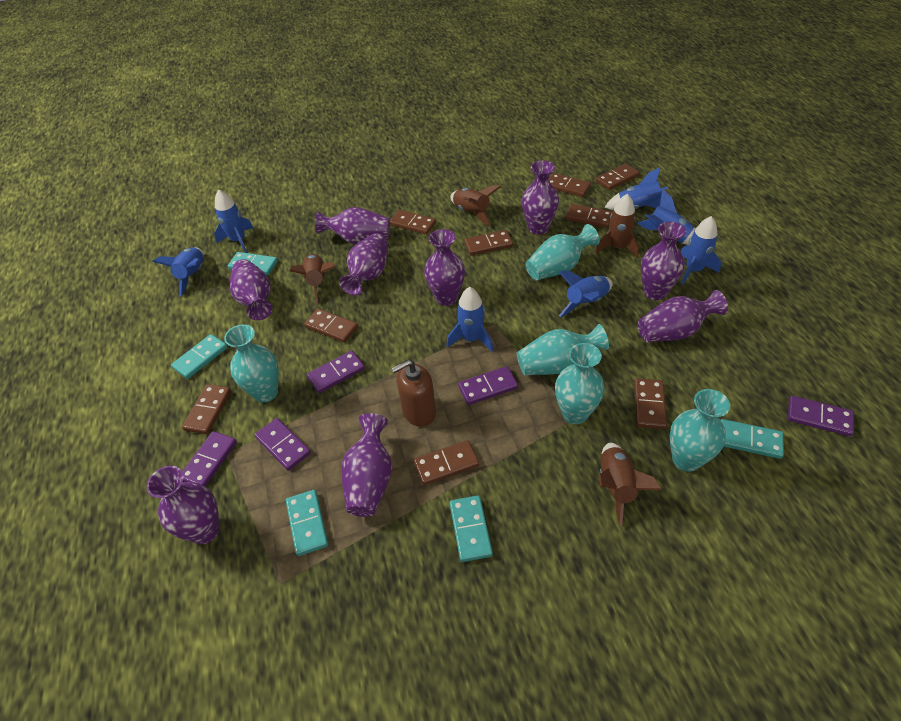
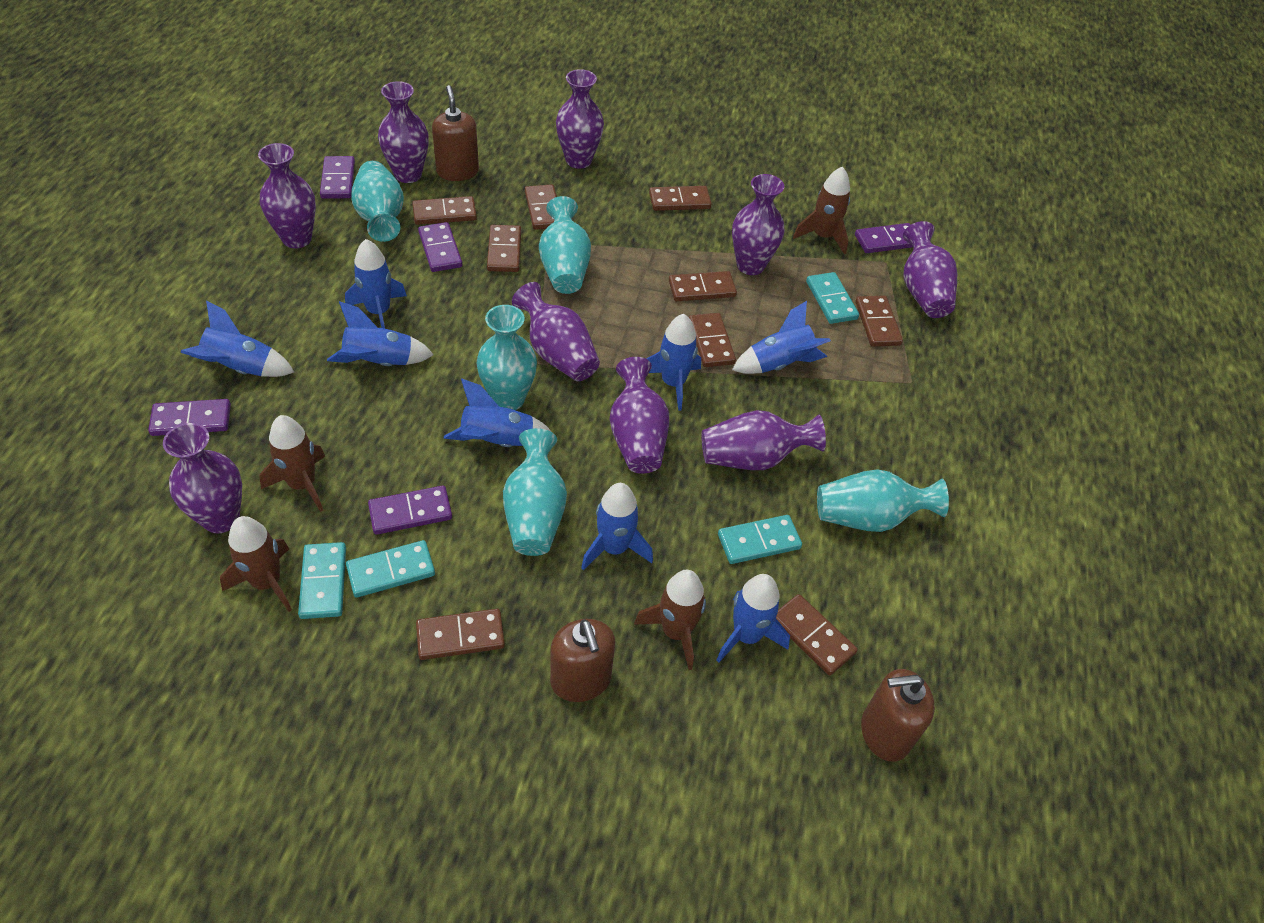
blue rocket: 7 -> 8
brown soap dispenser: 1 -> 3
turquoise domino: 5 -> 4

